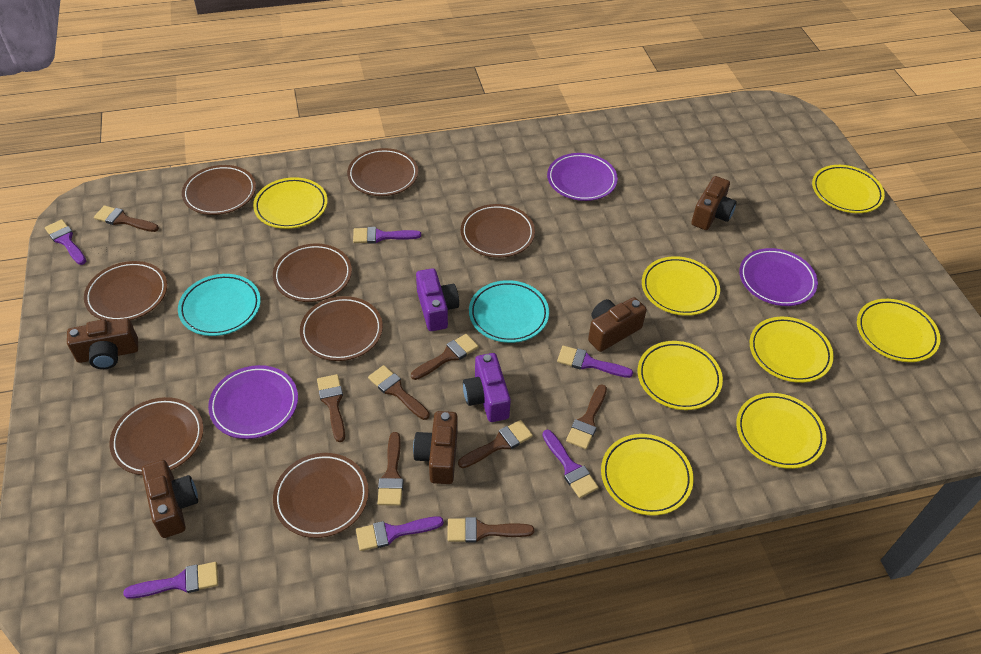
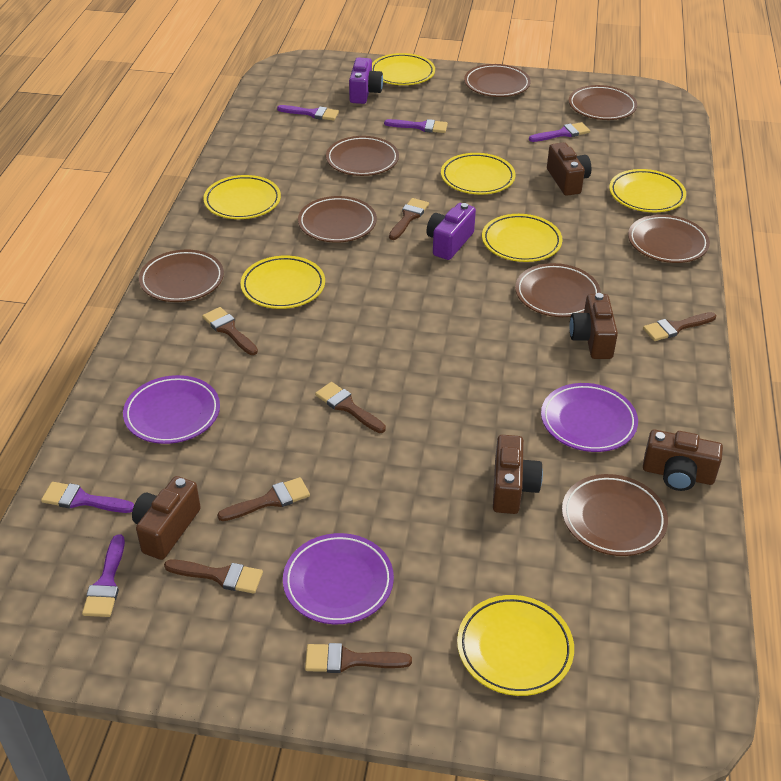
brown brush: 8 -> 7
purple brush: 6 -> 5
turquoise plate: 2 -> 0
yellow plate: 8 -> 7

